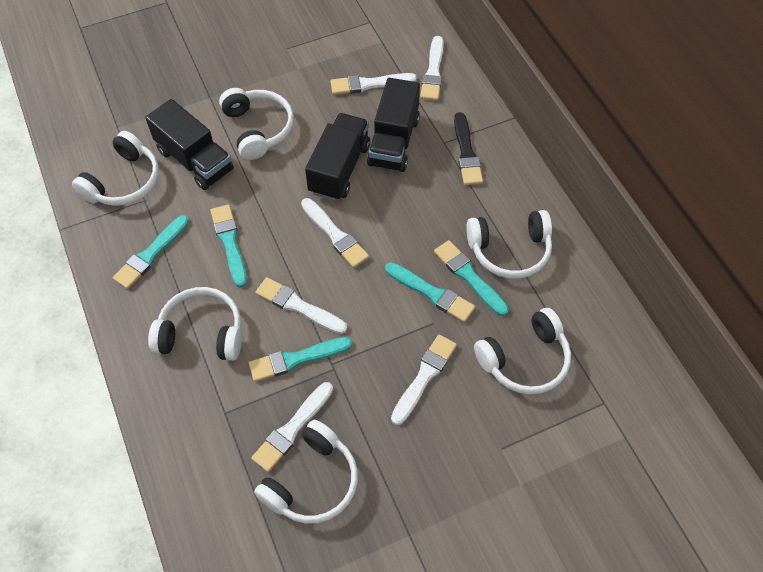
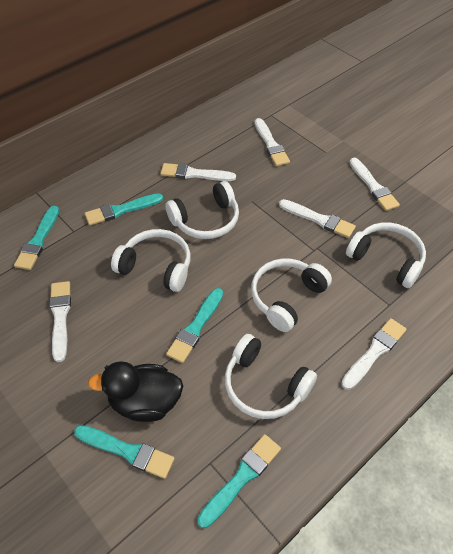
black brush: 1 -> 0
black duck: 0 -> 1
black truck: 3 -> 0
white headphones: 6 -> 5

